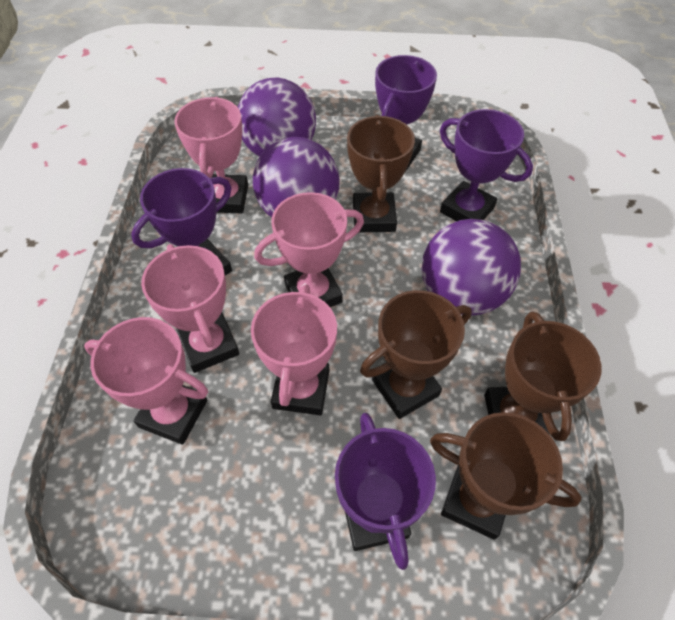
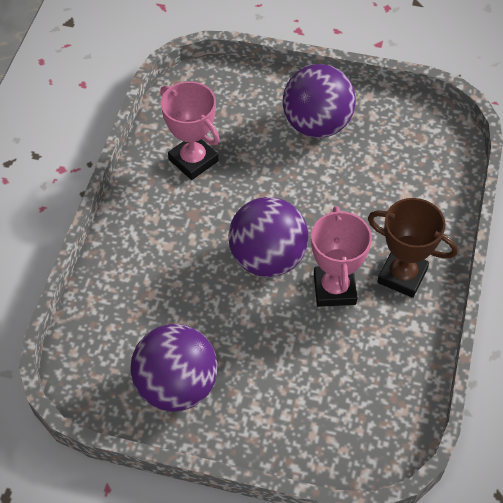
brown trophy: 4 -> 1
pink trophy: 5 -> 2
purple trophy: 4 -> 0

